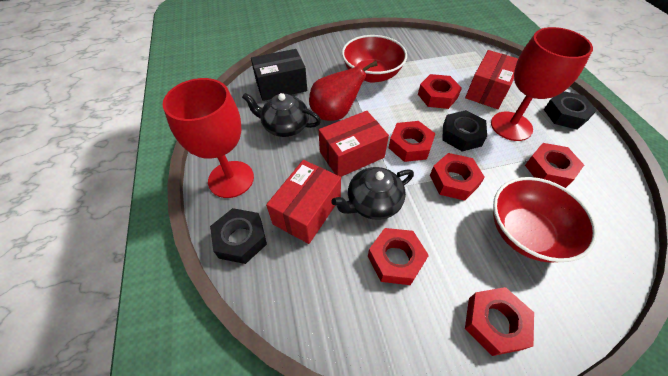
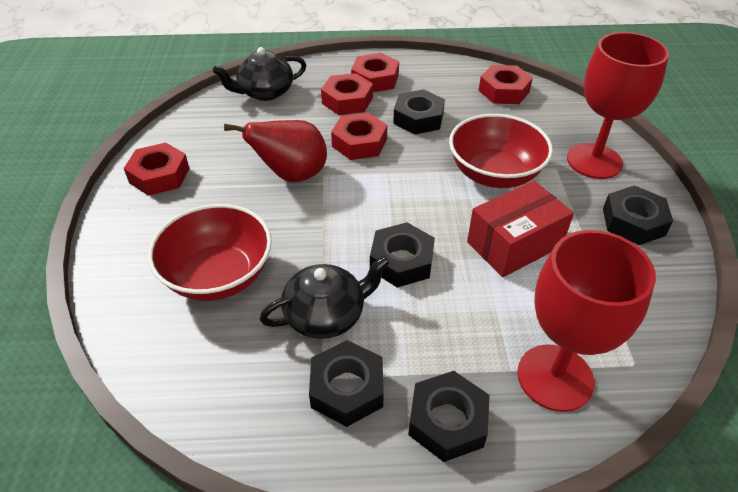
black box: 1 -> 0
black nut: 3 -> 5
red box: 3 -> 1
red nut: 6 -> 5

